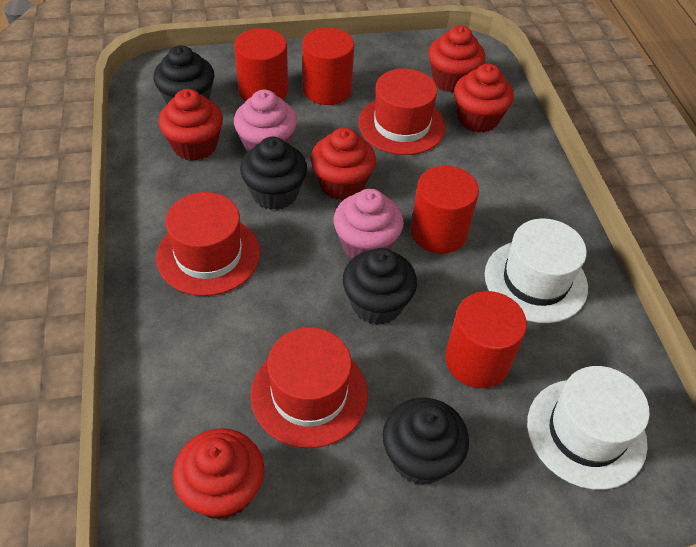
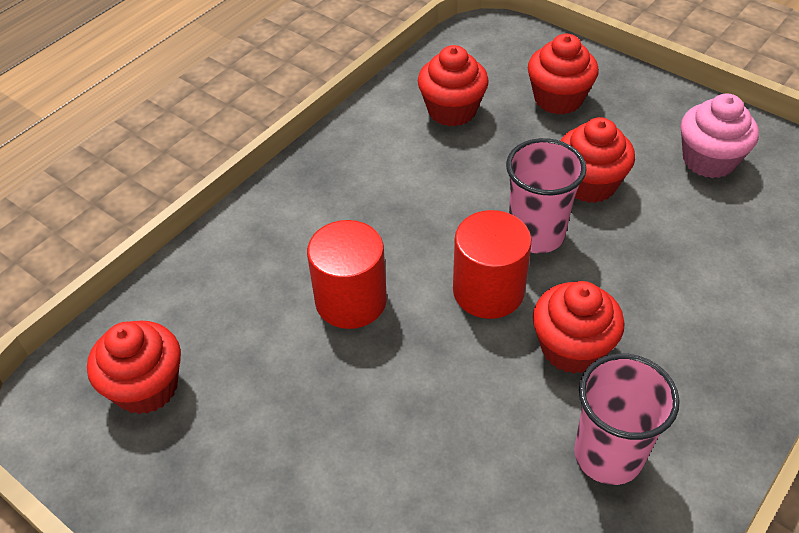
black cupcake: 4 -> 0
pink cup: 0 -> 2
pink cupcake: 2 -> 1
red cylinder: 4 -> 2
red hat: 3 -> 0
white hat: 2 -> 0

